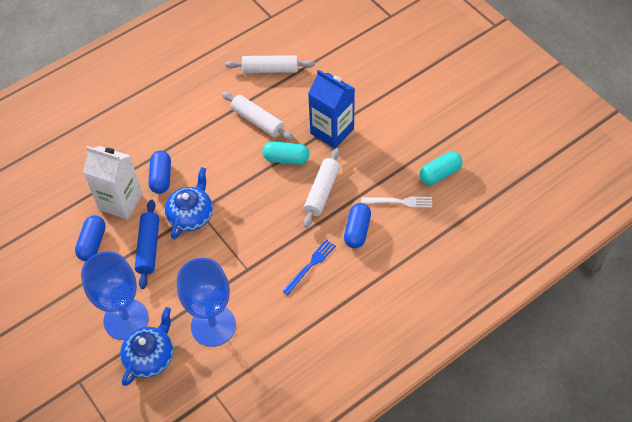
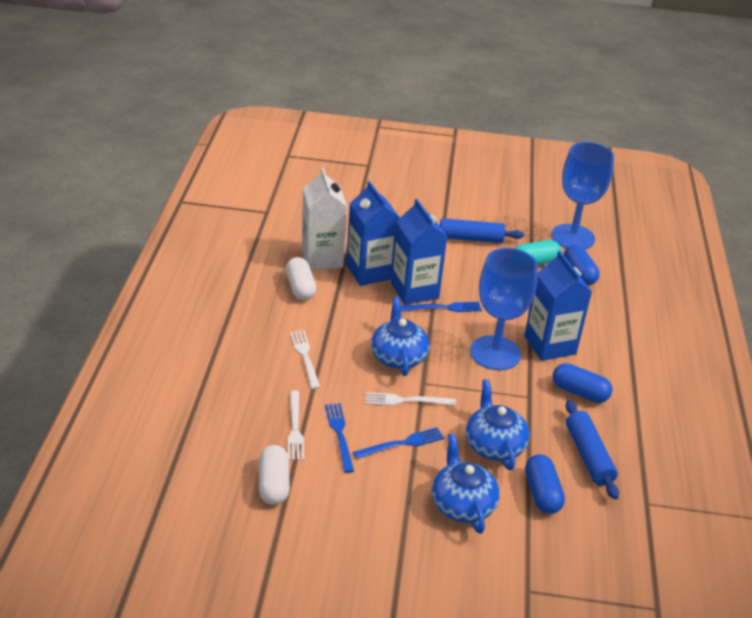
blue carton: 1 -> 3
blue fork: 1 -> 3
blue rolling pin: 1 -> 2
blue teapot: 2 -> 3
turquoise capsule: 2 -> 1
white capsule: 0 -> 2
white fork: 1 -> 3
white rolling pin: 3 -> 0

